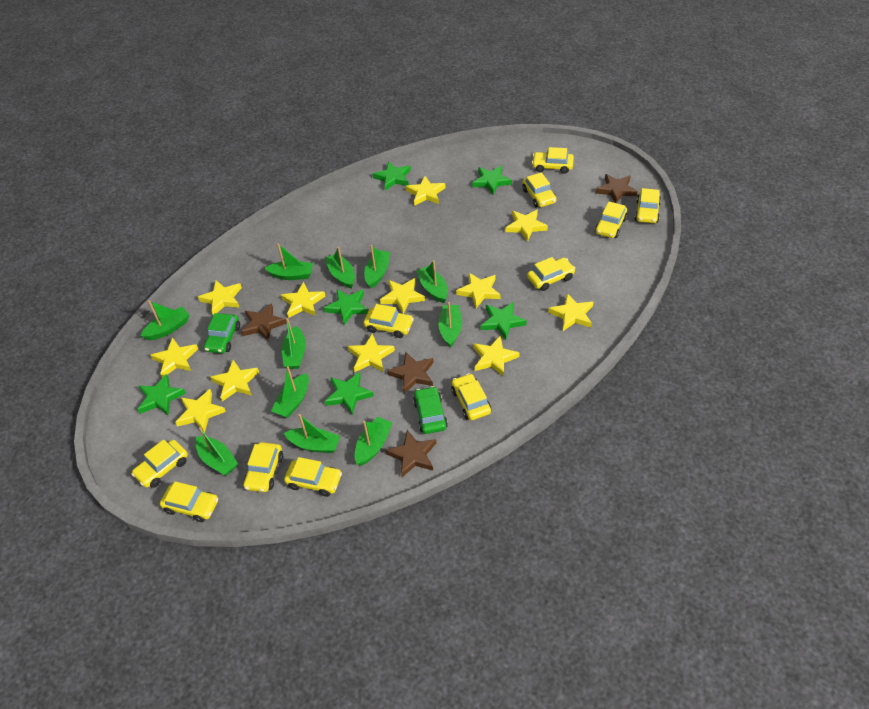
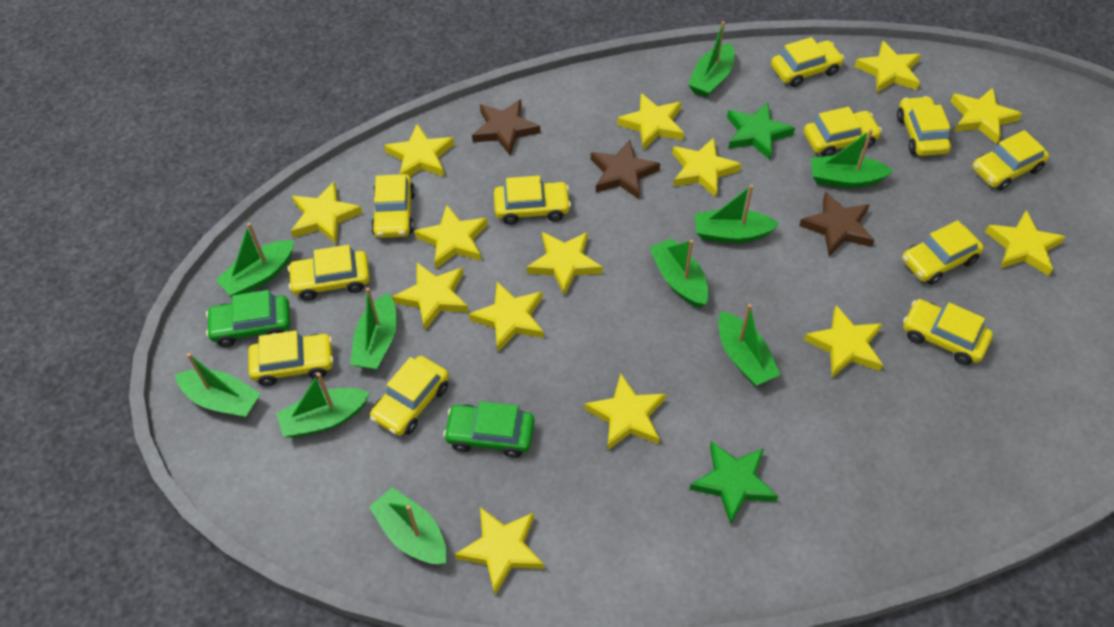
brown star: 4 -> 3
green boat: 11 -> 10
green star: 6 -> 2
yellow star: 12 -> 14

